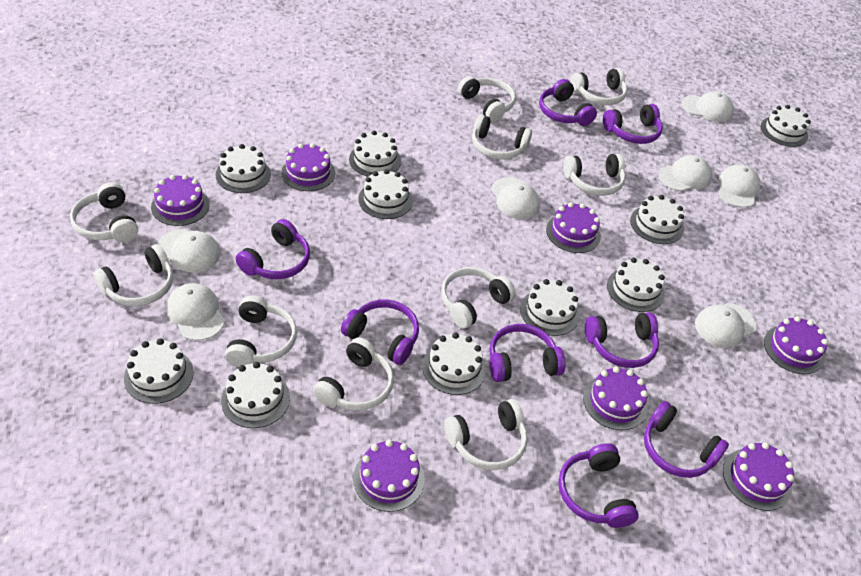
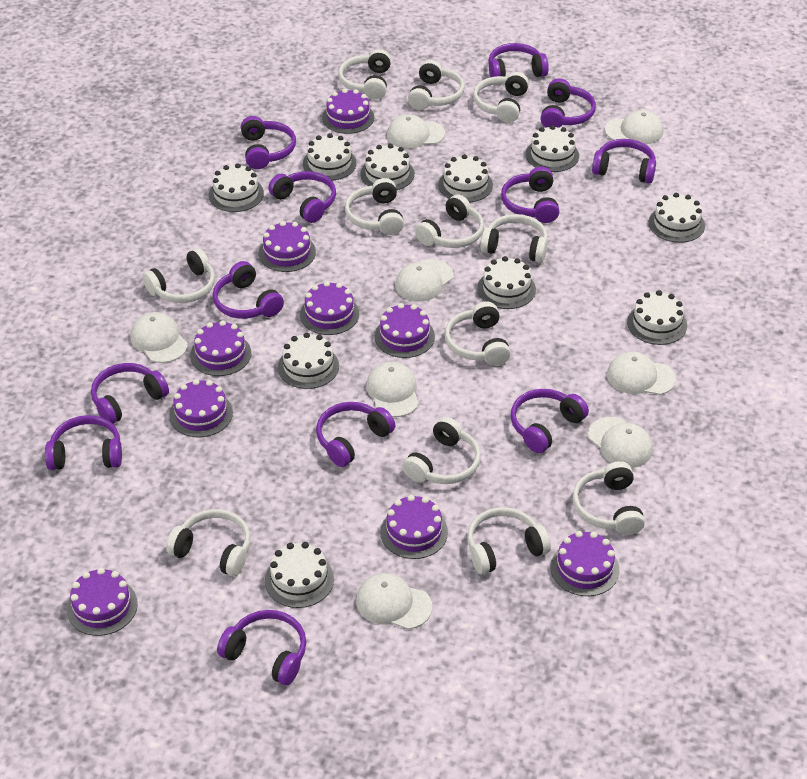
purple cake: 7 -> 9
purple headphones: 8 -> 12
white cap: 7 -> 8
white headphones: 10 -> 12

